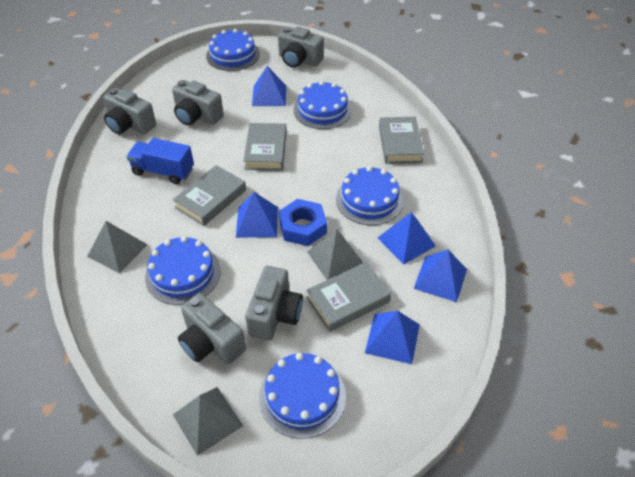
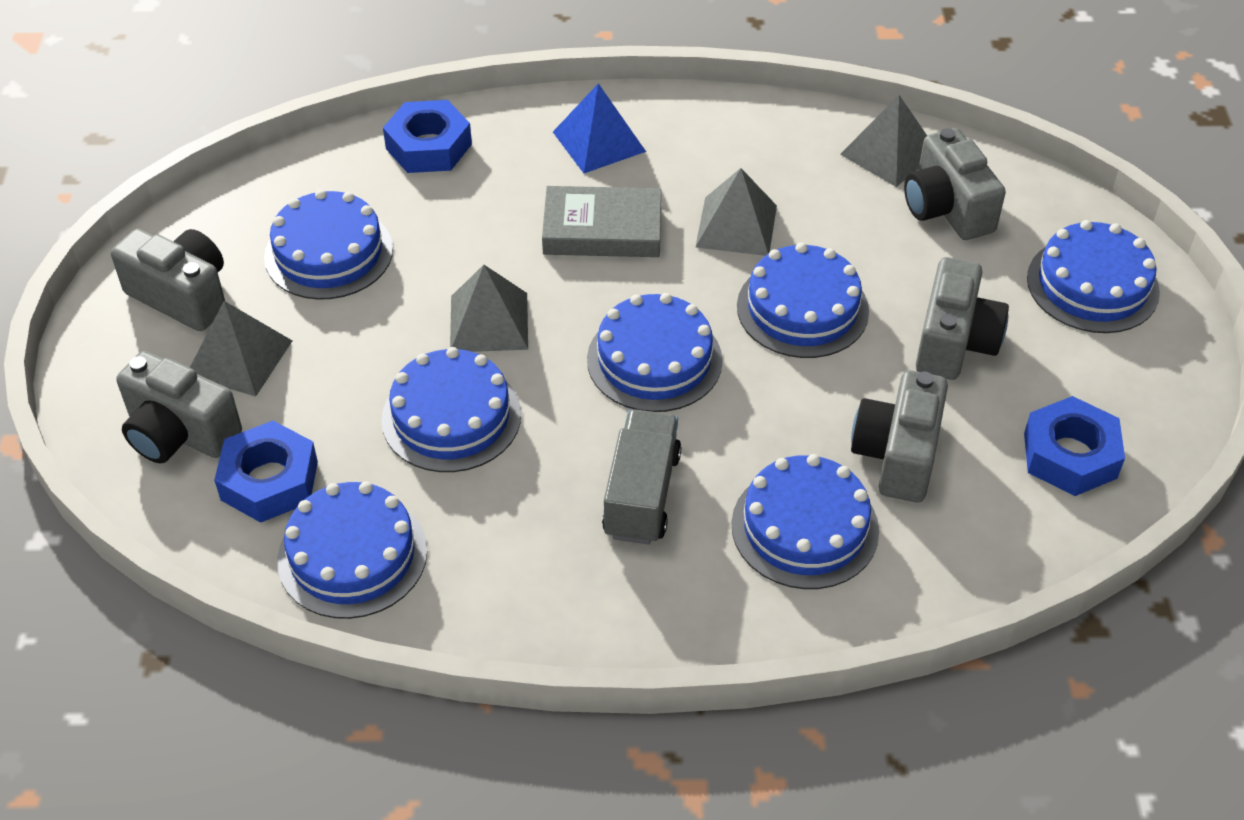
blue cake: 5 -> 7
blue nut: 1 -> 3
blue pyramid: 5 -> 1
blue truck: 1 -> 0
grey book: 4 -> 1
grey pyramid: 3 -> 4
grey truck: 0 -> 1

